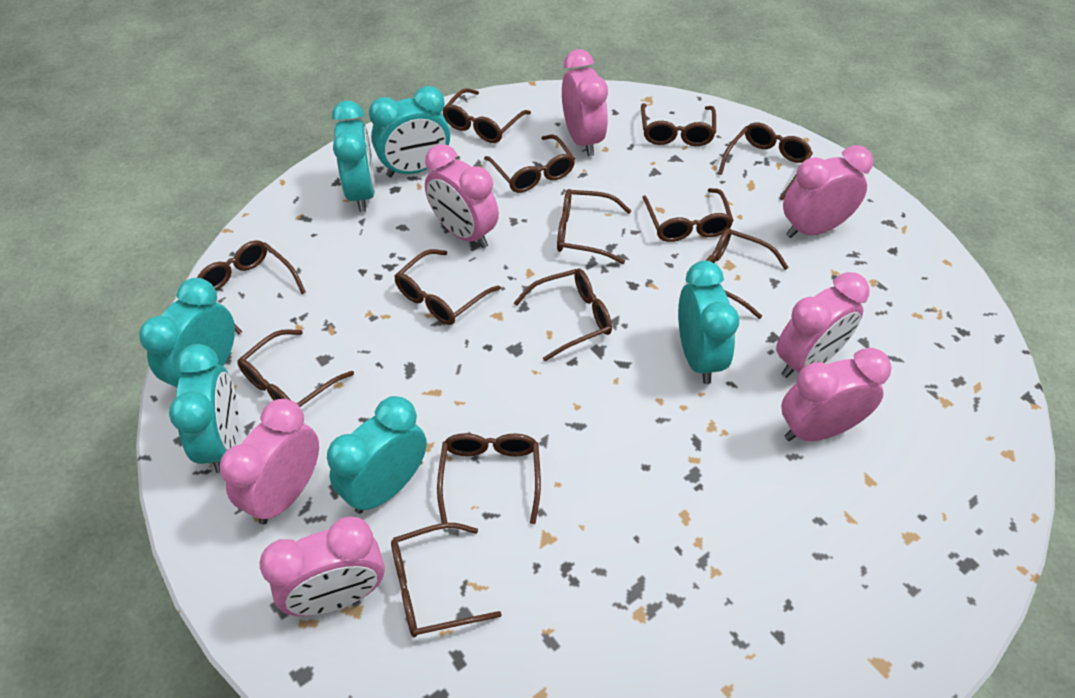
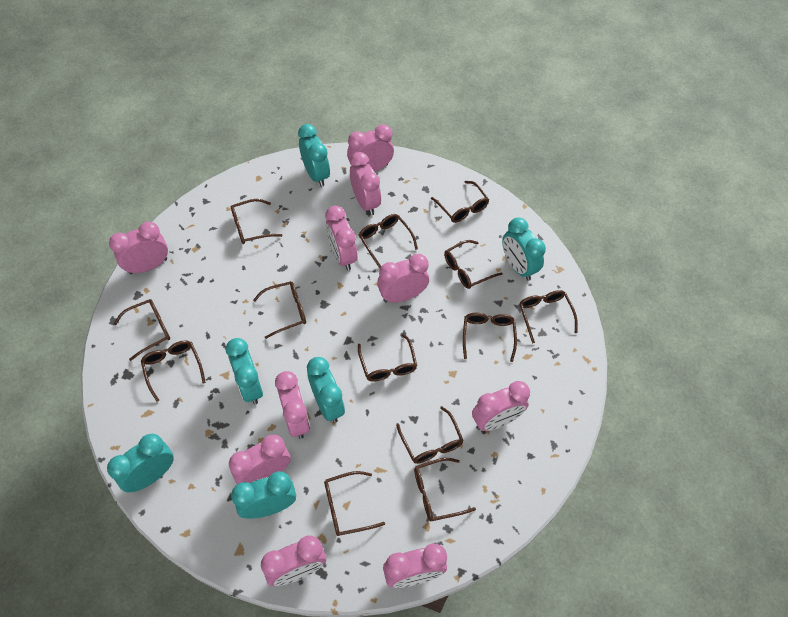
pink clock: 7 -> 10

